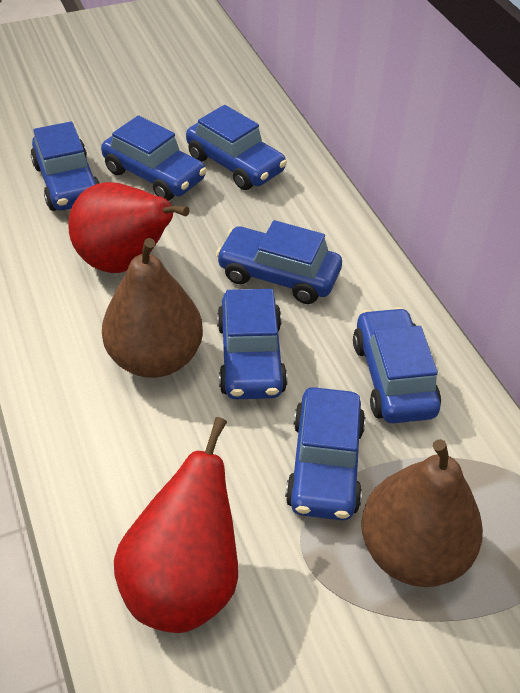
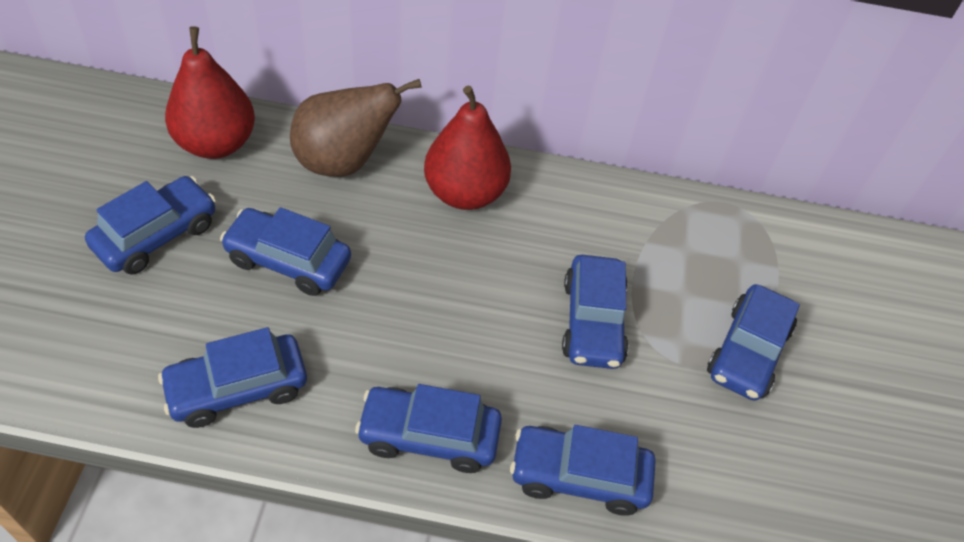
brown pear: 2 -> 1

